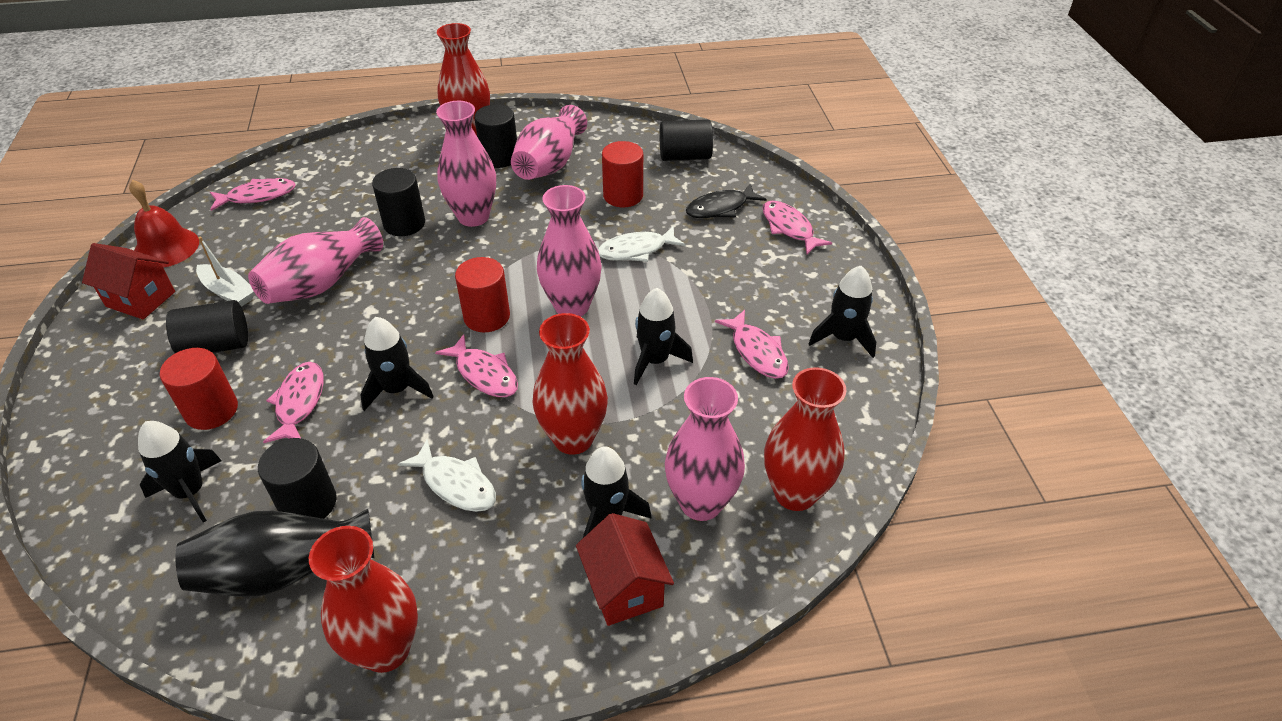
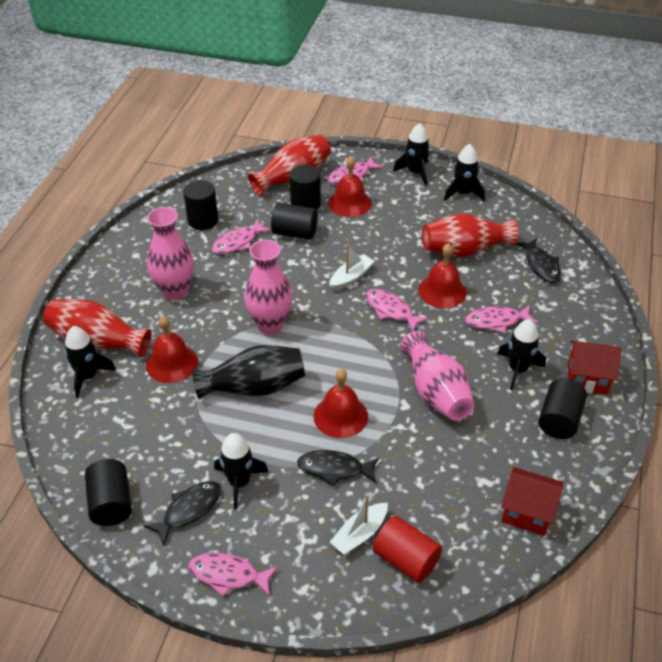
black fish: 1 -> 3
pink vase: 5 -> 3
red bell: 1 -> 4
red cylinder: 3 -> 1
red vase: 4 -> 3
white boat: 1 -> 2
white fish: 2 -> 0

